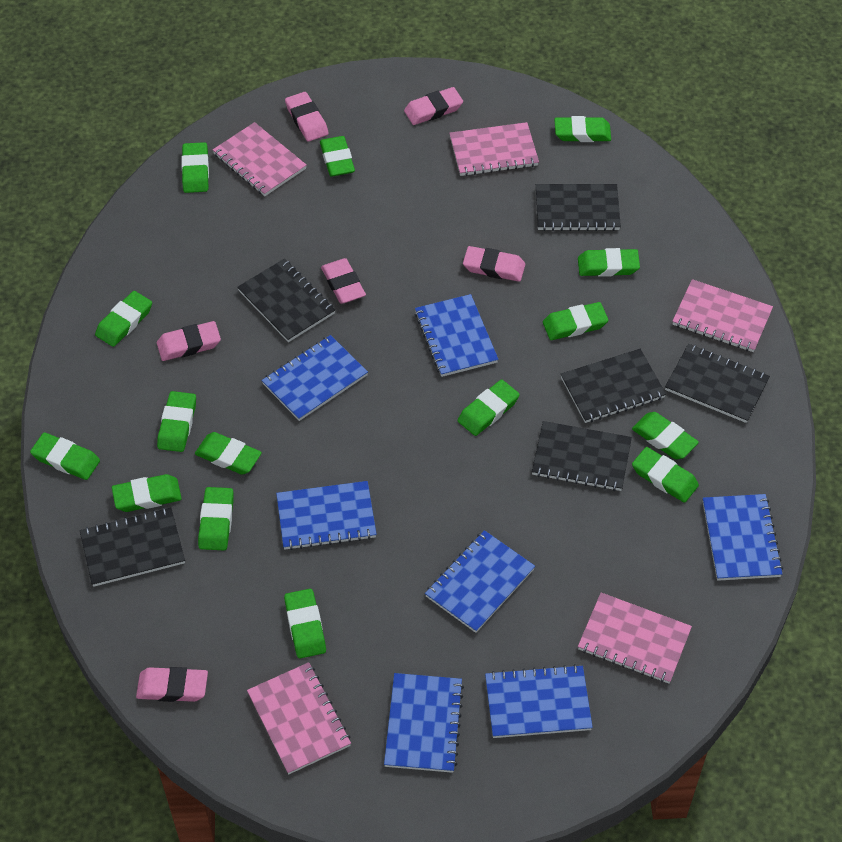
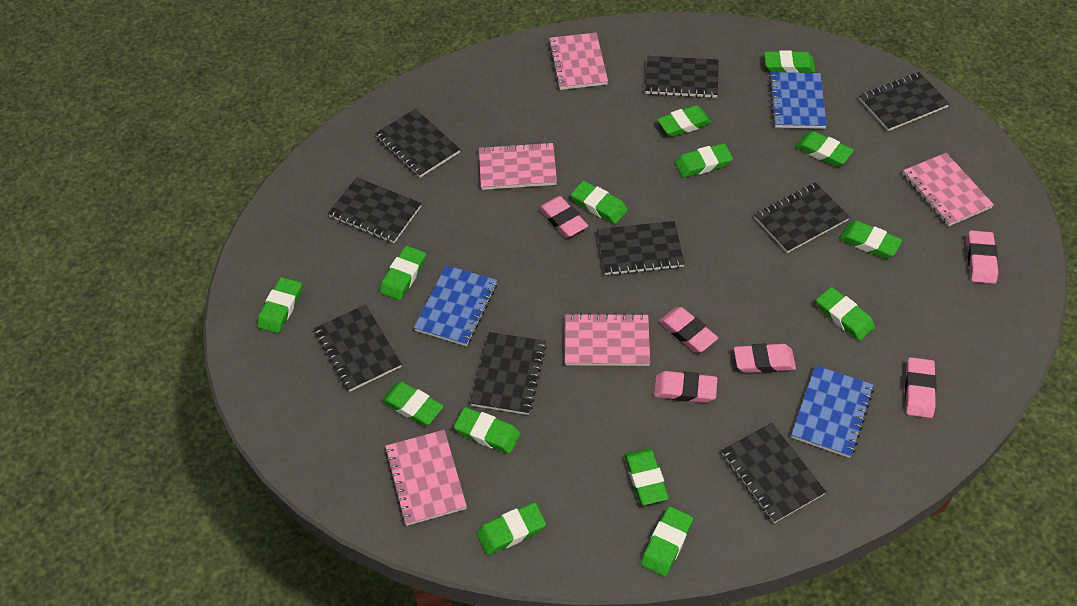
black notebook: 6 -> 9
blue notebook: 7 -> 3
green eraser: 15 -> 14

